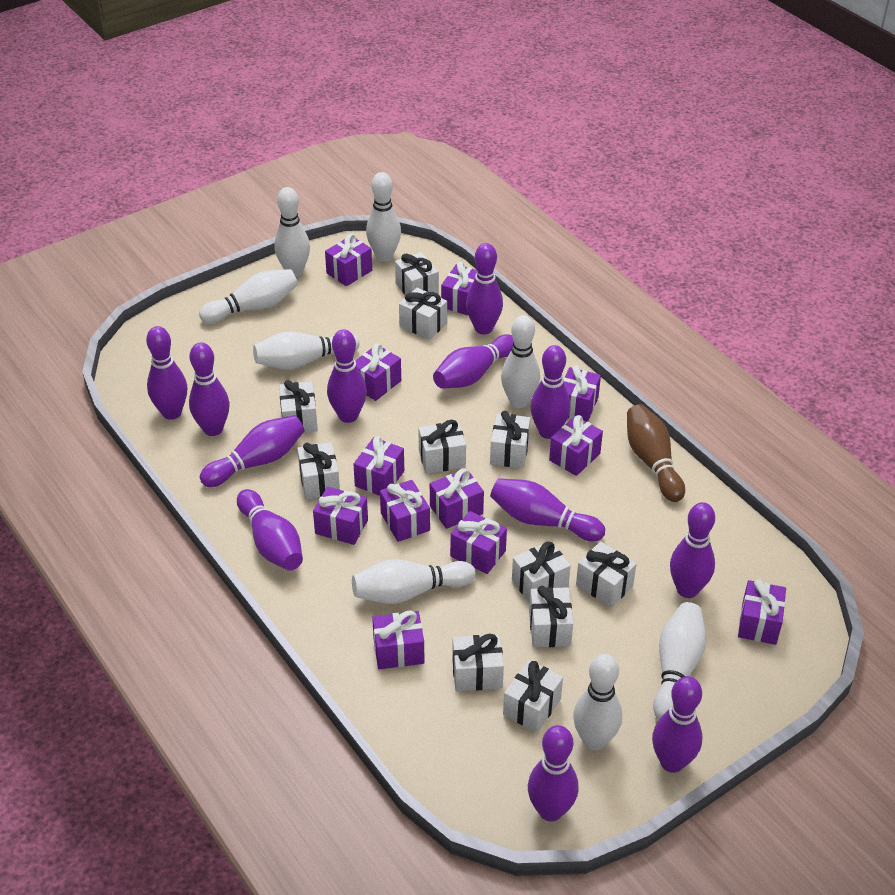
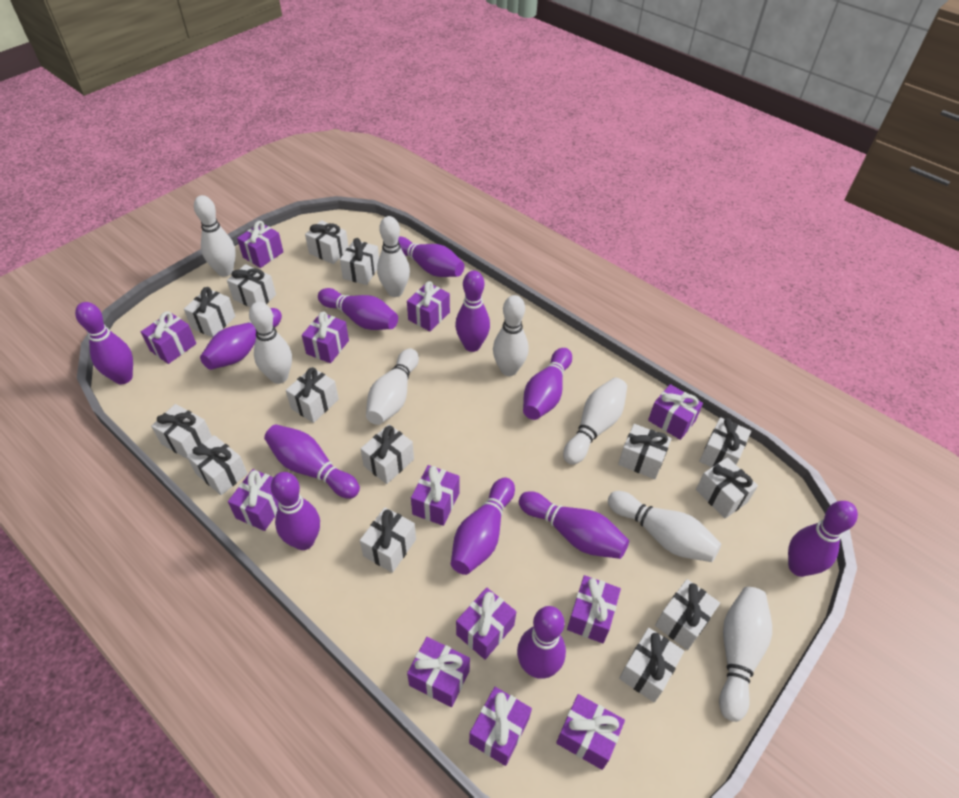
brown bowling pin: 1 -> 0
white gift: 11 -> 14

